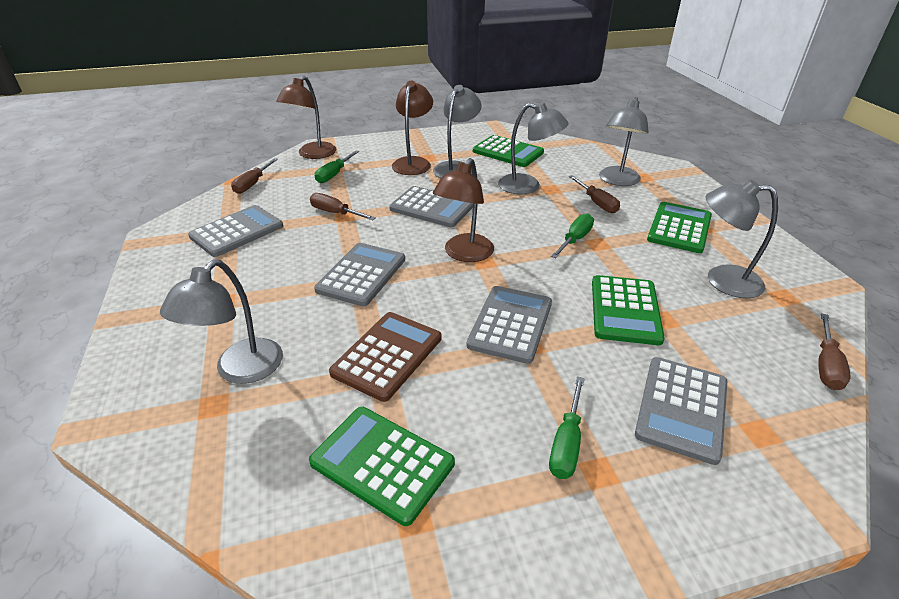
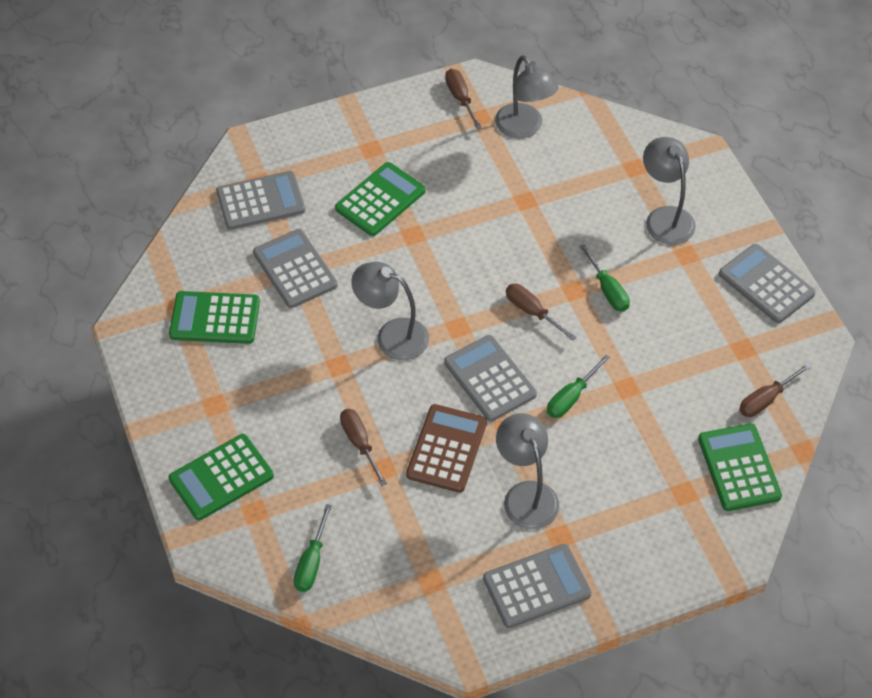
brown lamp: 3 -> 0
grey lamp: 5 -> 4

